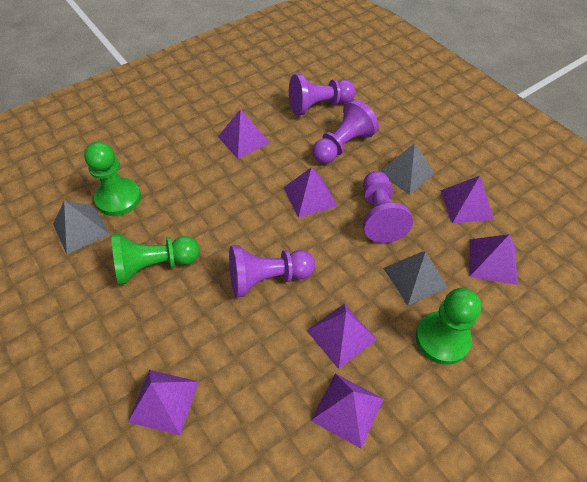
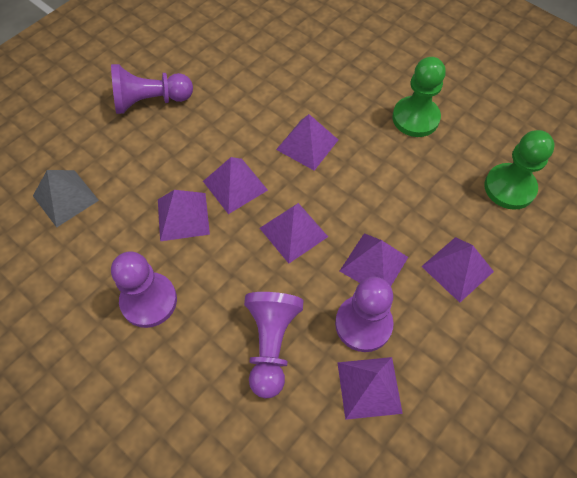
green pawn: 3 -> 2
grey pyramid: 3 -> 1

